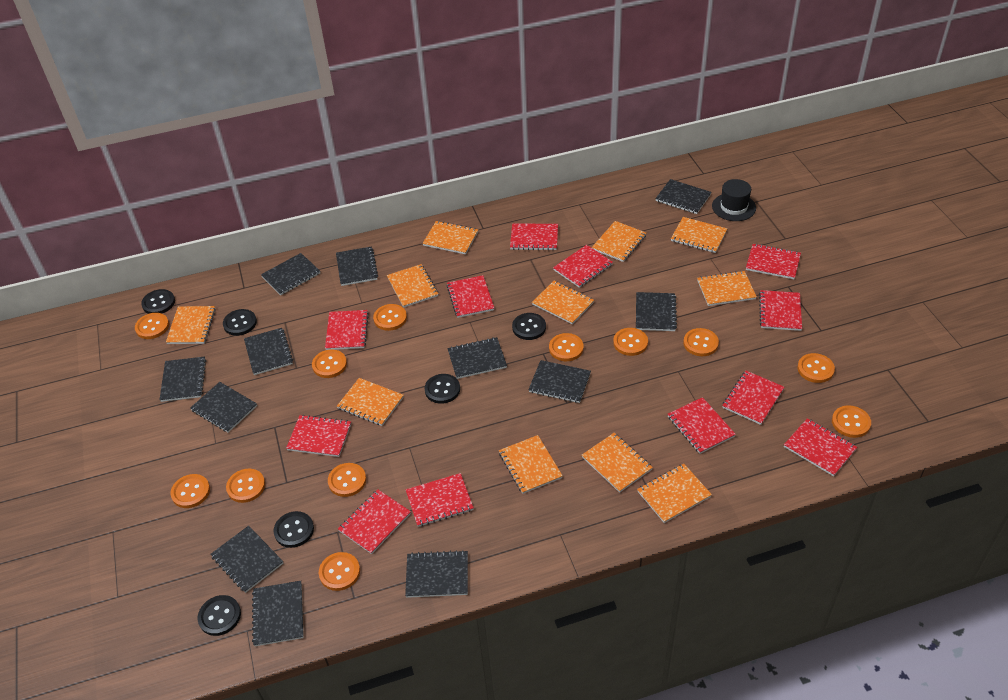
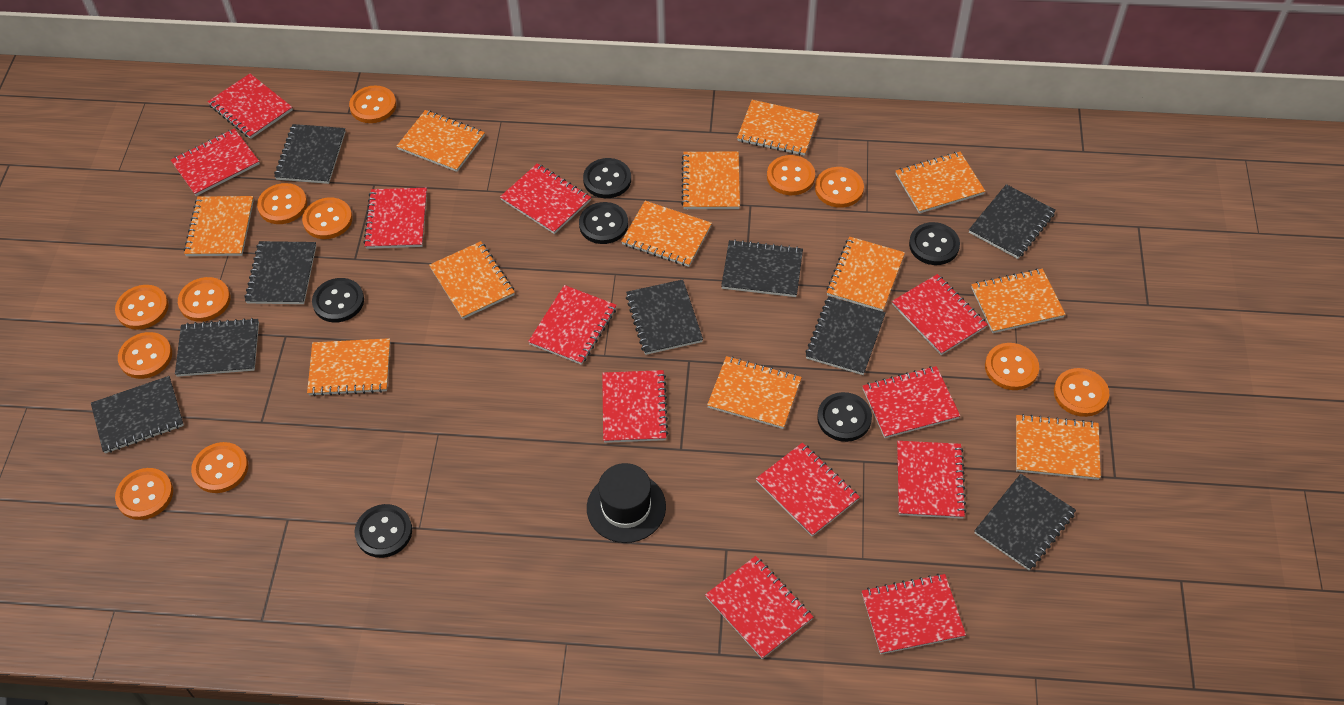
black notebook: 12 -> 9
orange notebook: 11 -> 12

